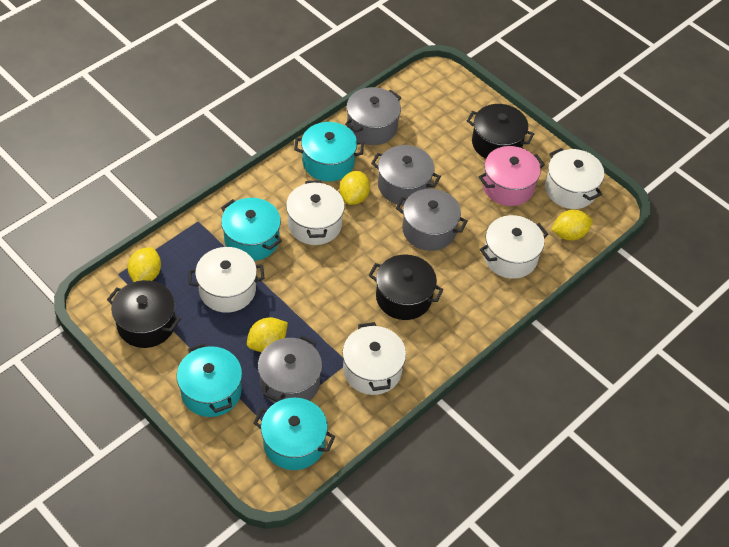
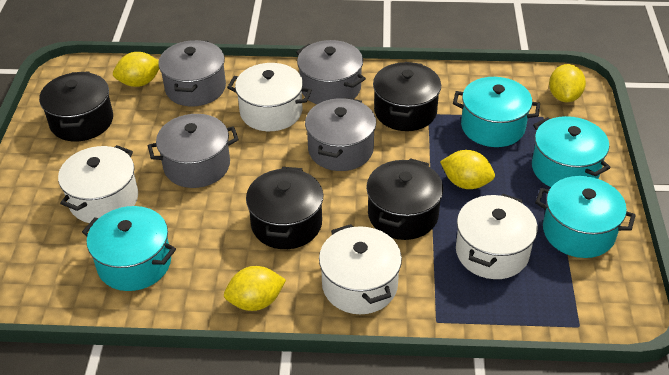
black pot: 3 -> 4
pink pot: 1 -> 0
white pot: 5 -> 4

